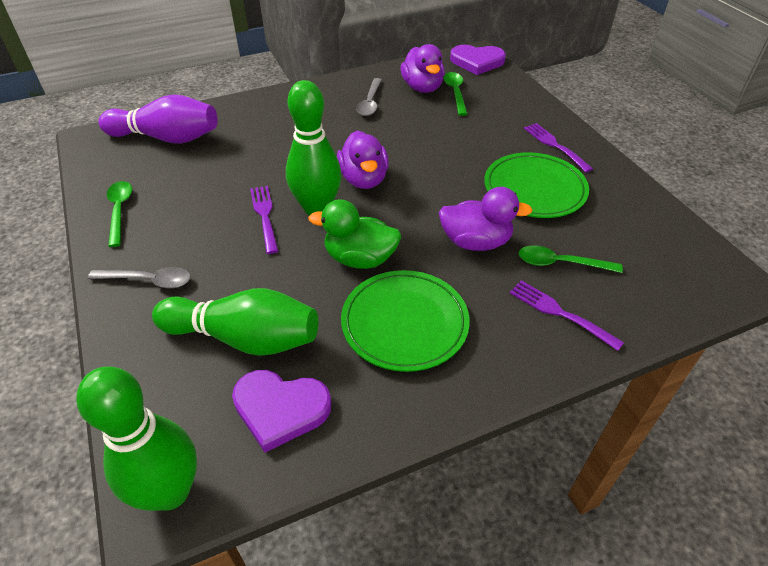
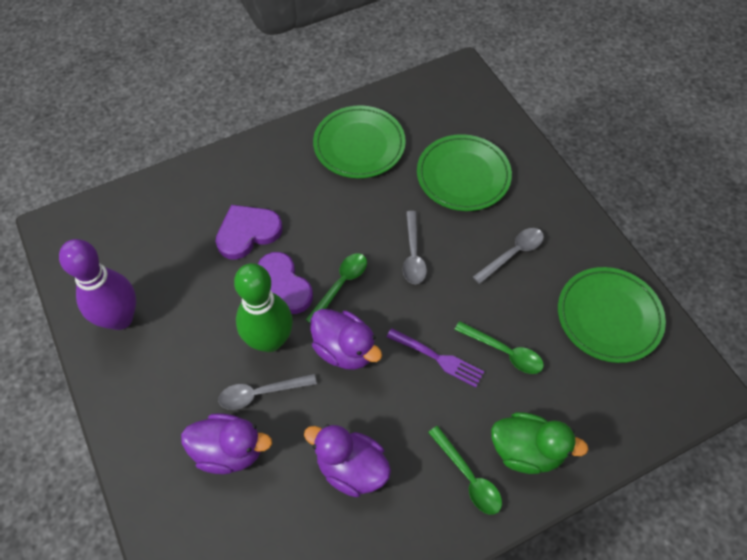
green bowling pin: 3 -> 1
green plate: 2 -> 3
grey spoon: 2 -> 3
purple fork: 3 -> 1

